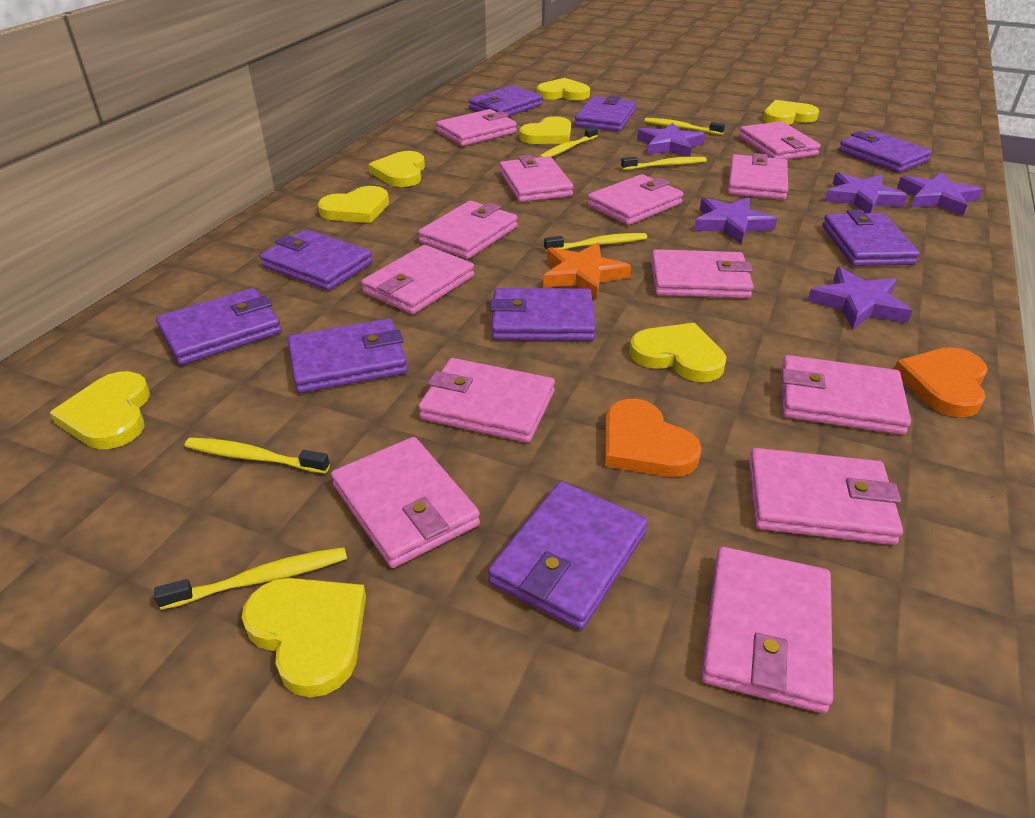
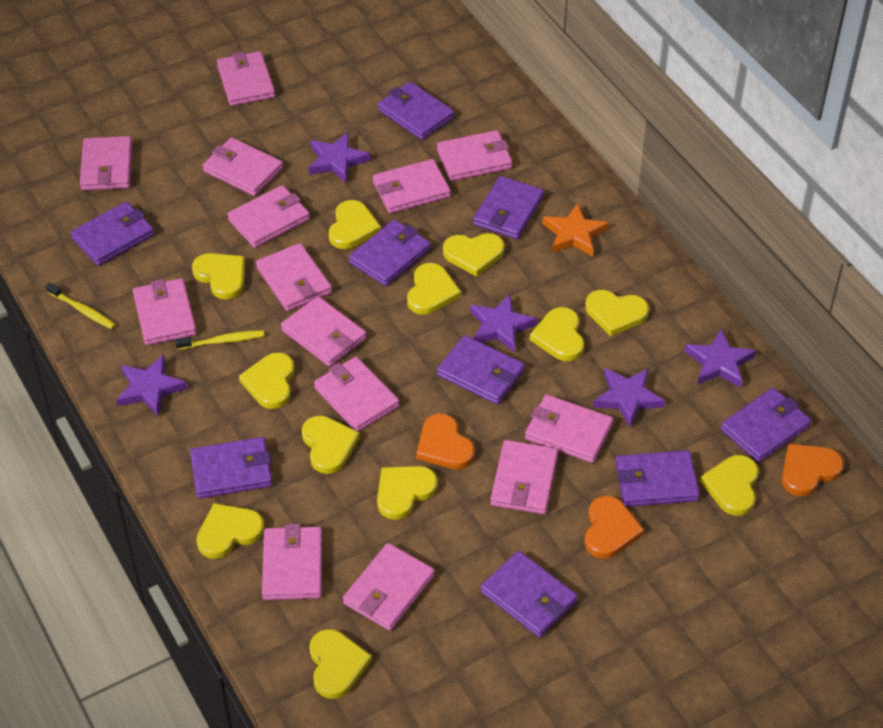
orange heart: 2 -> 3
pink wallet: 13 -> 14
yellow heart: 8 -> 12
yellow toothbrush: 6 -> 2

